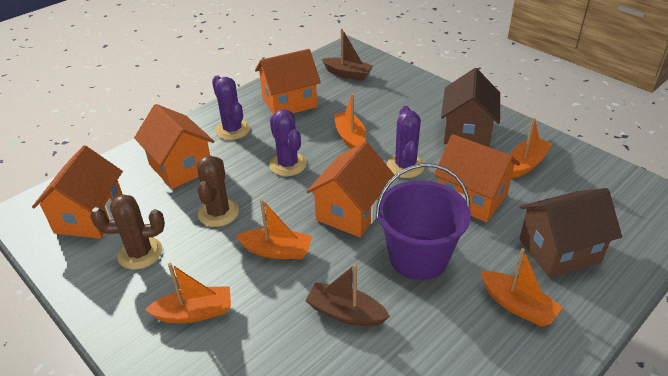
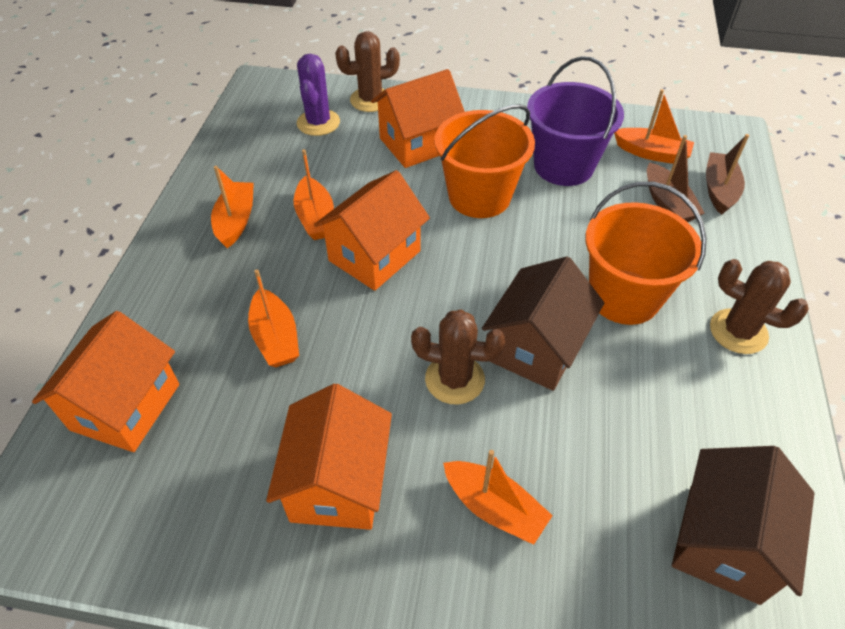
brown cactus: 2 -> 3
orange bucket: 0 -> 2
orange house: 5 -> 4
purple cactus: 3 -> 1

